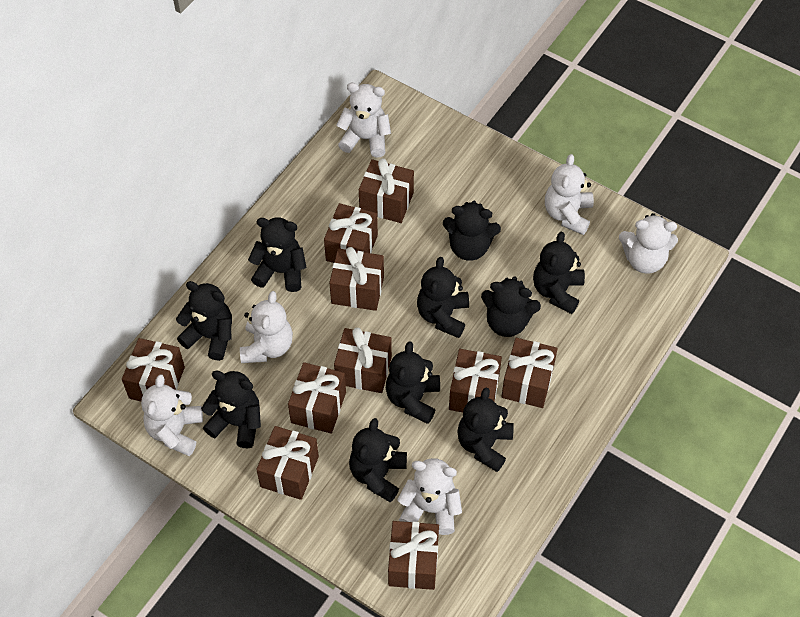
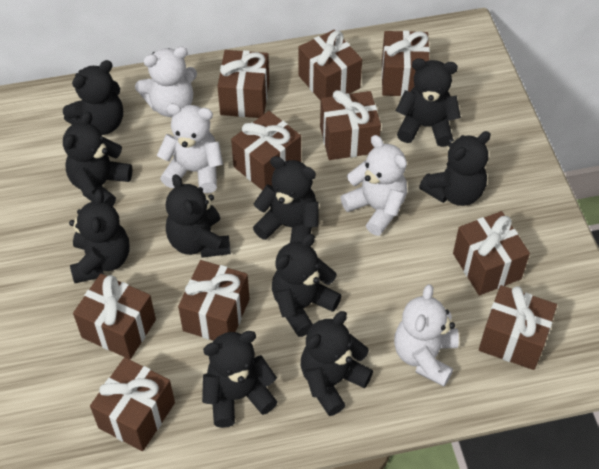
white teddy bear: 6 -> 4

